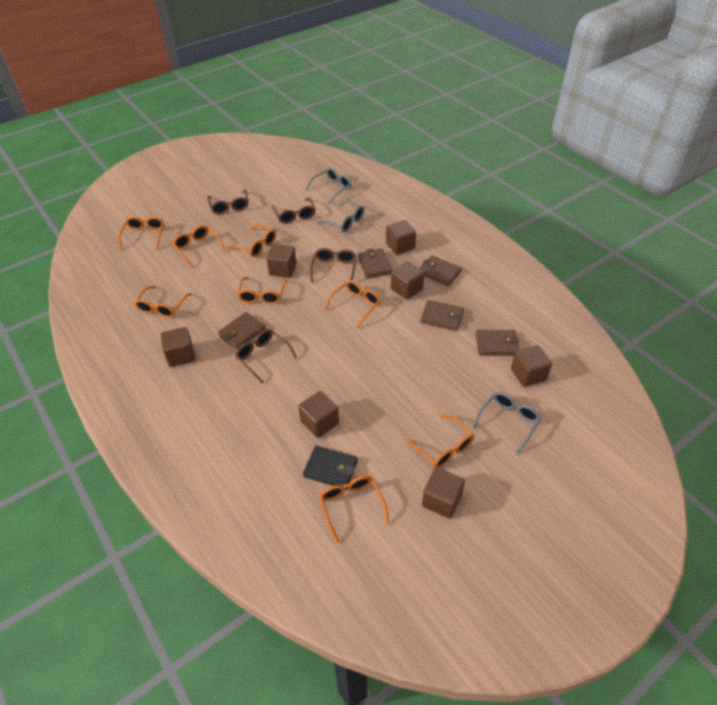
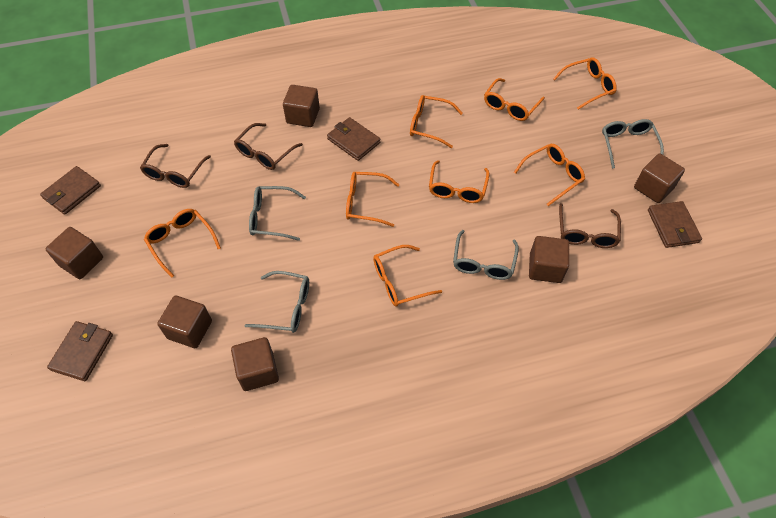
black wallet: 1 -> 0
brown cube: 7 -> 6
brown glasses: 4 -> 3
brown wallet: 5 -> 4
grey glasses: 3 -> 4

